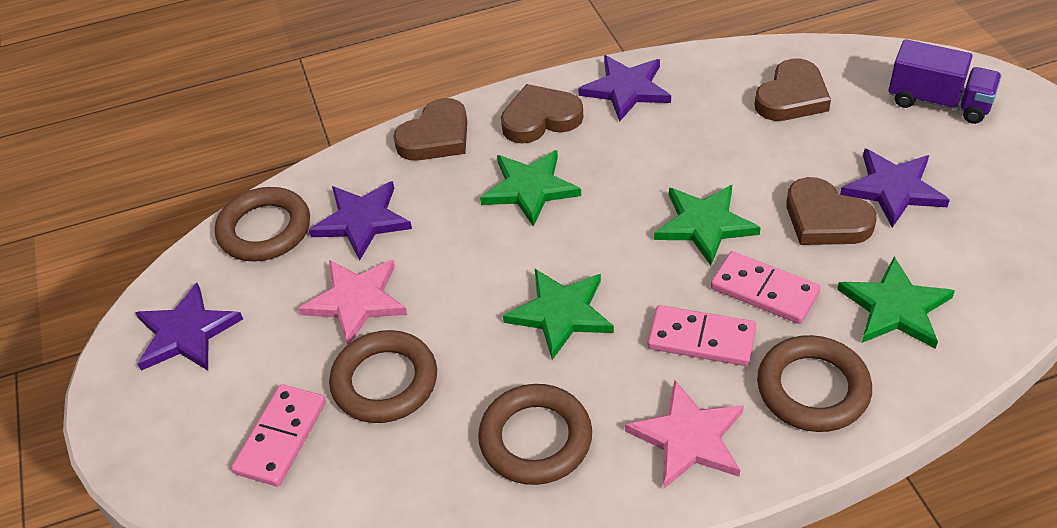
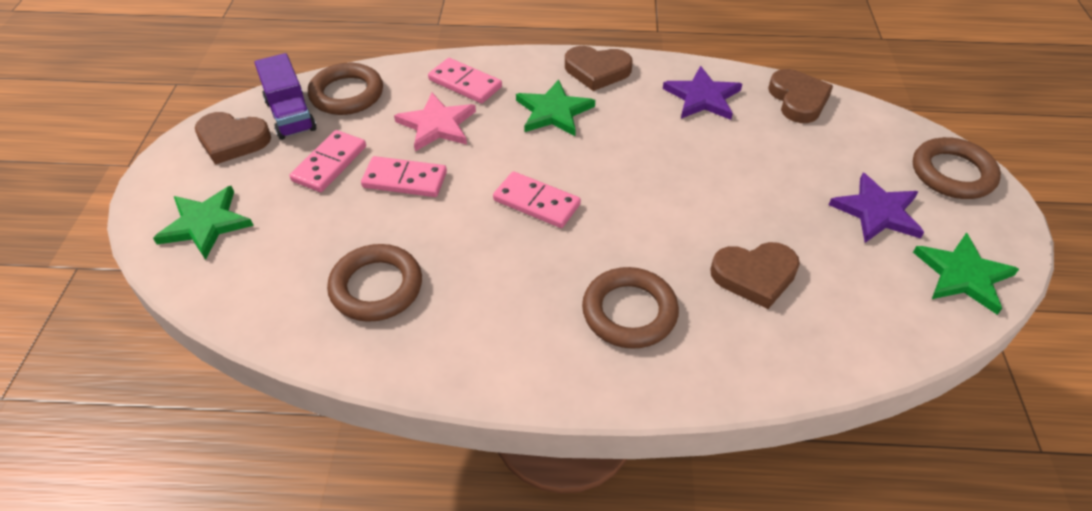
green star: 4 -> 3
pink domino: 3 -> 4
pink star: 2 -> 1
purple star: 4 -> 2

